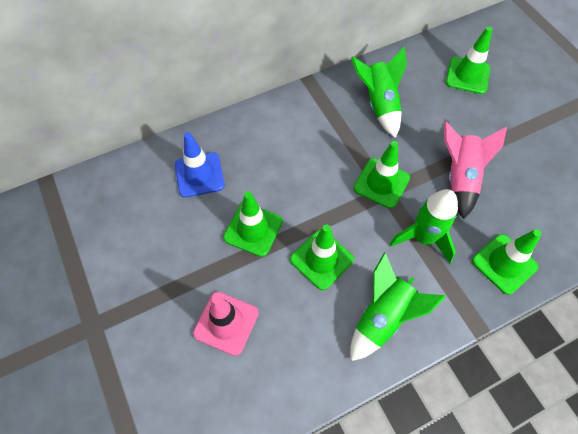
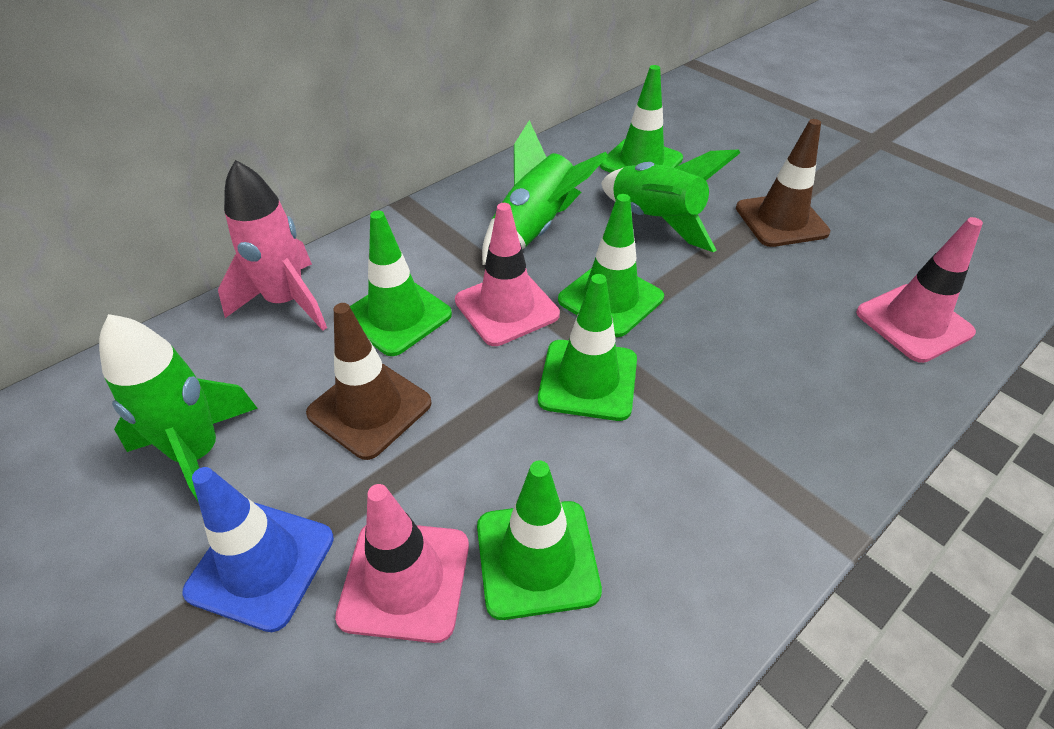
brown traffic cone: 0 -> 2
pink traffic cone: 1 -> 3

